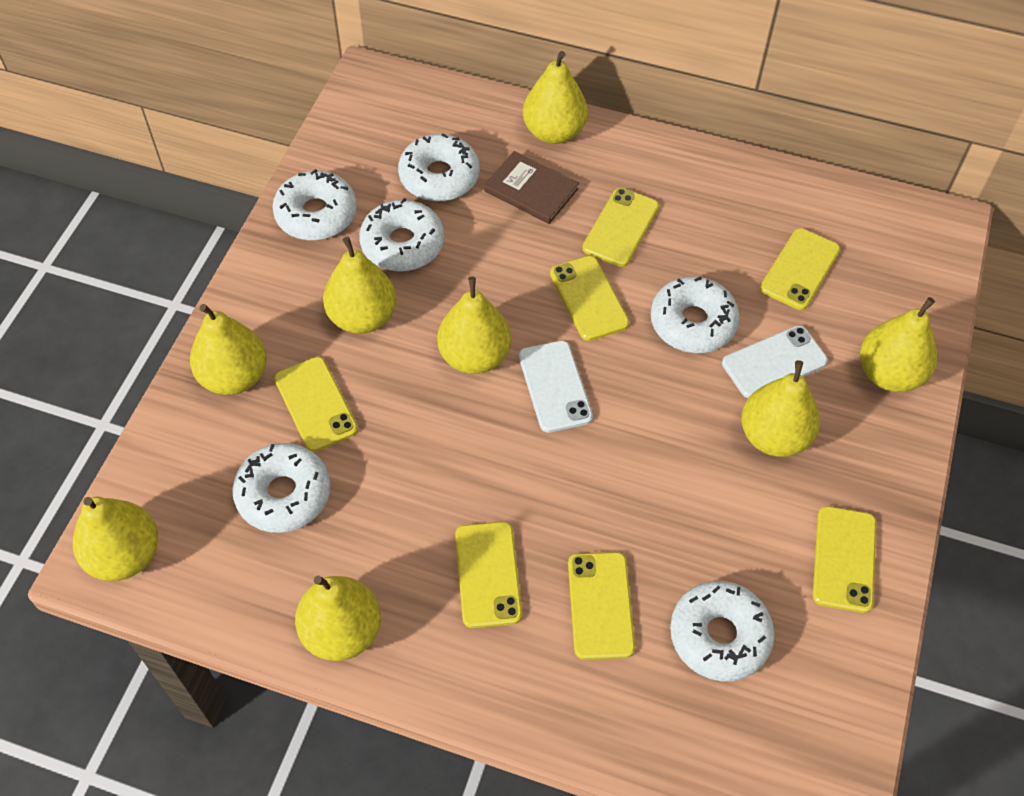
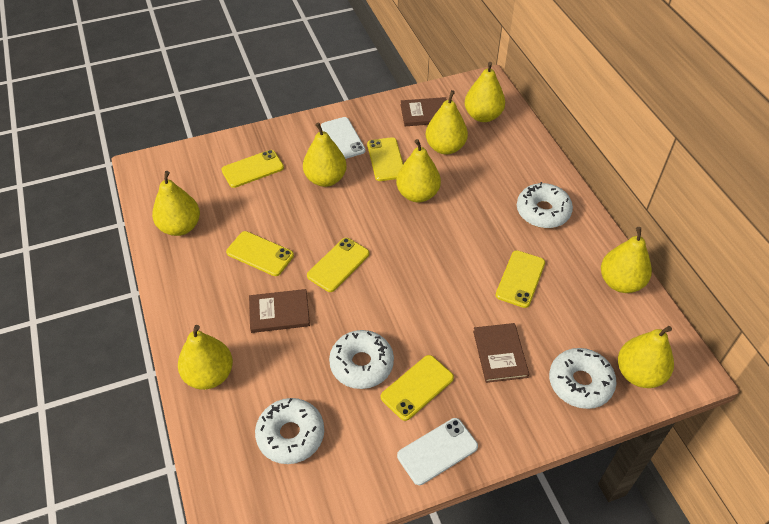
brown book: 1 -> 3
white donut: 6 -> 4
yellow phone: 7 -> 6

